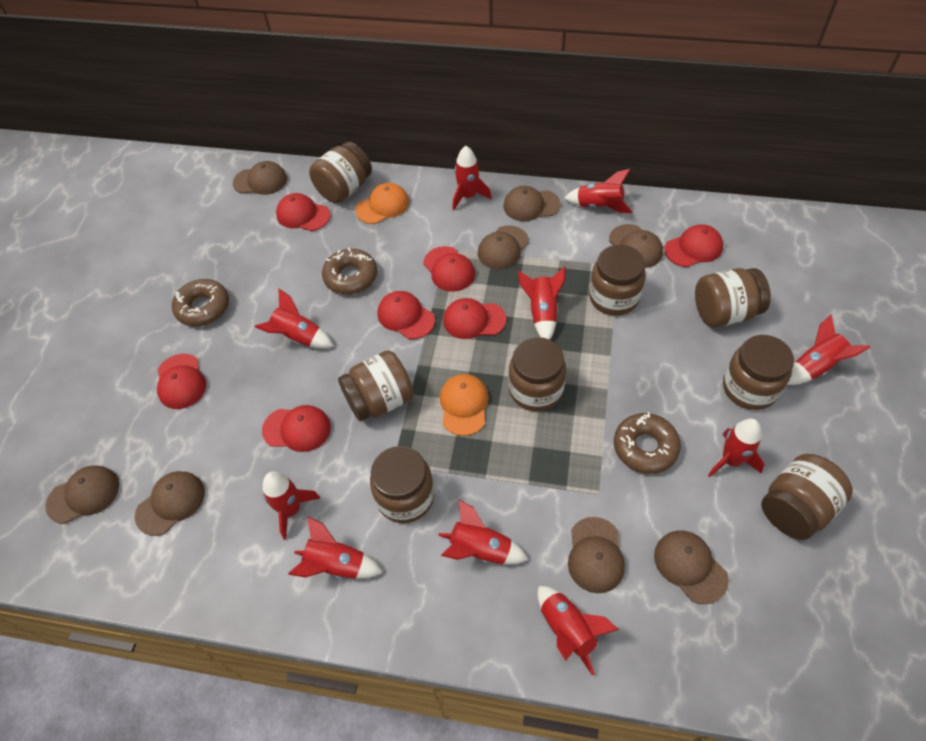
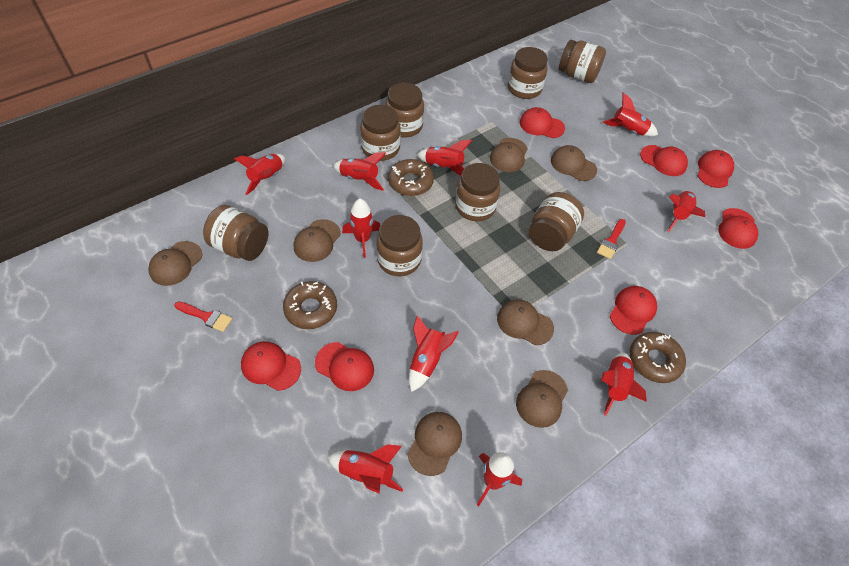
brown cap: 8 -> 7
orange cap: 2 -> 0
red brush: 0 -> 2

